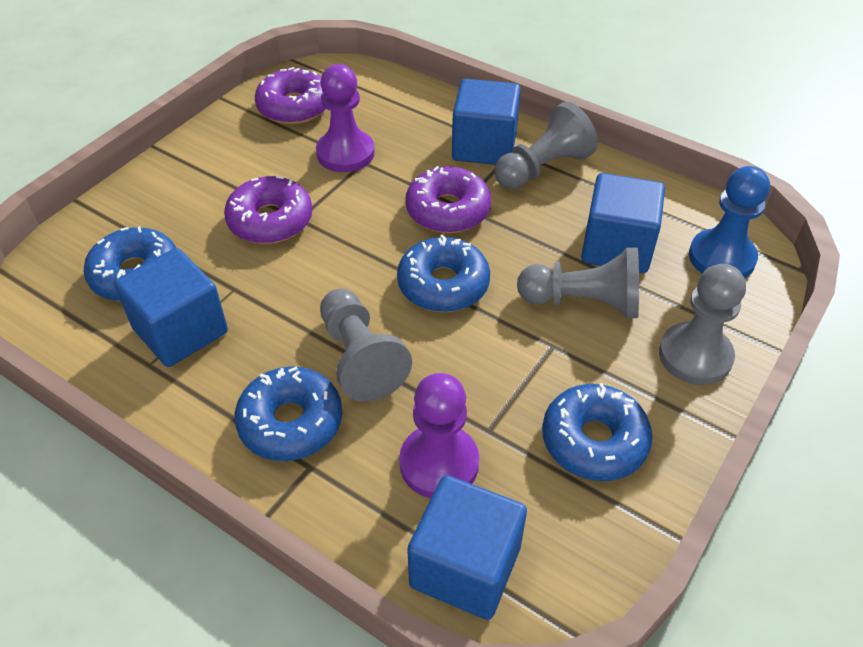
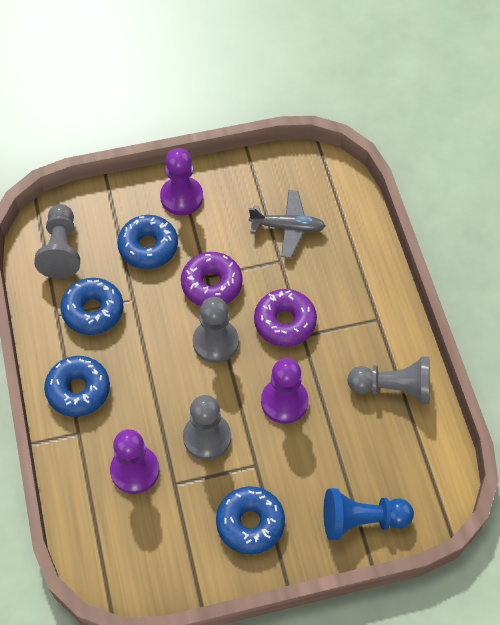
blue cube: 4 -> 0
grey plane: 0 -> 1
purple donut: 3 -> 2
purple pawn: 2 -> 3

